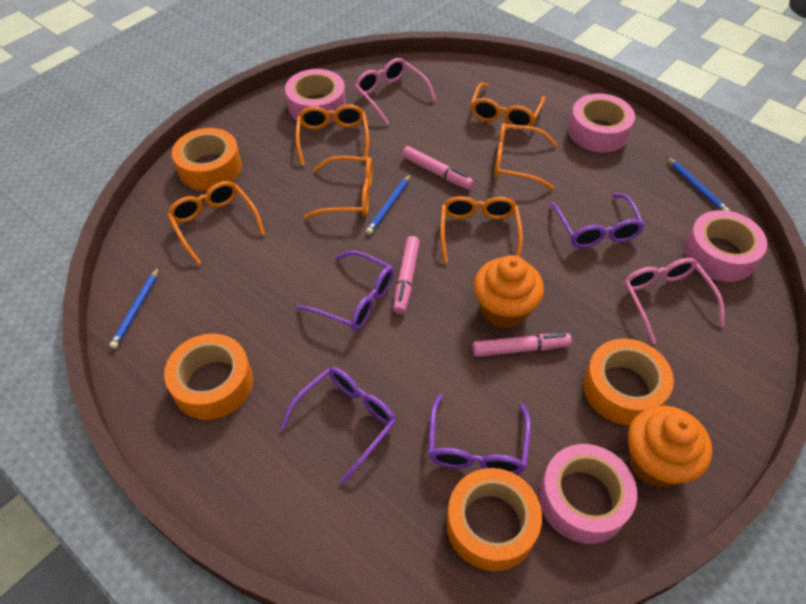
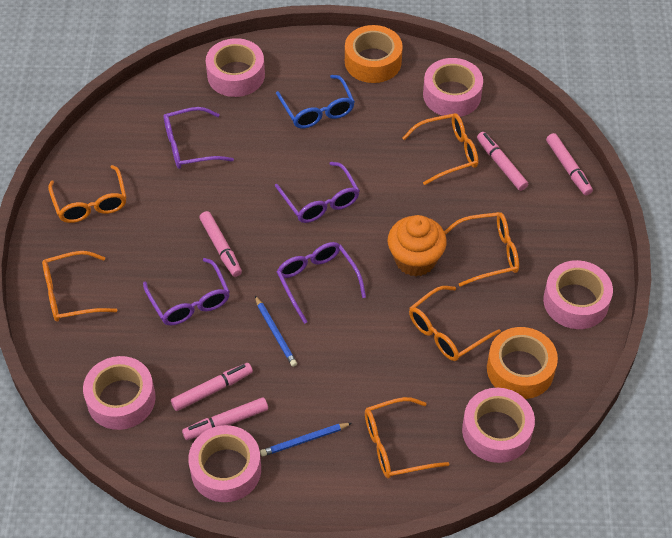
blue glasses: 0 -> 1
blue pencil: 3 -> 2
orange cupcake: 2 -> 1
orange tape: 4 -> 2
pink glasses: 2 -> 0
pink marker: 3 -> 5
pink tape: 4 -> 6

